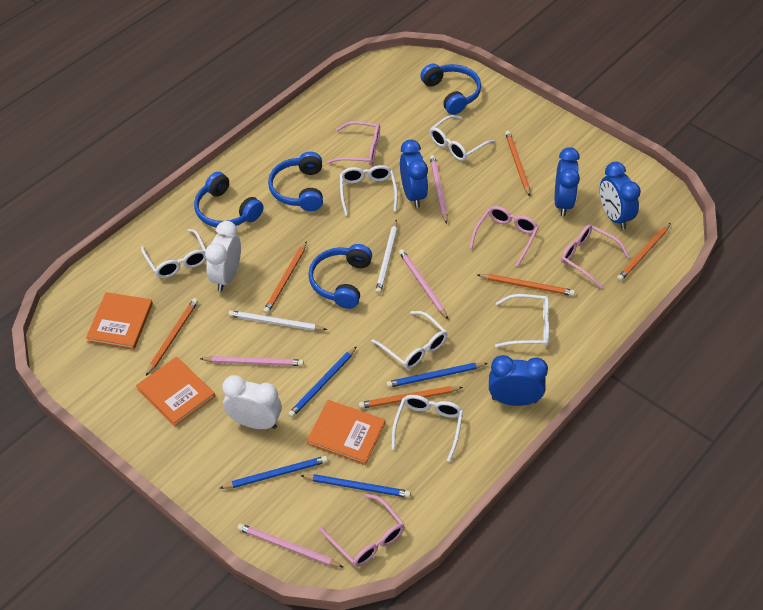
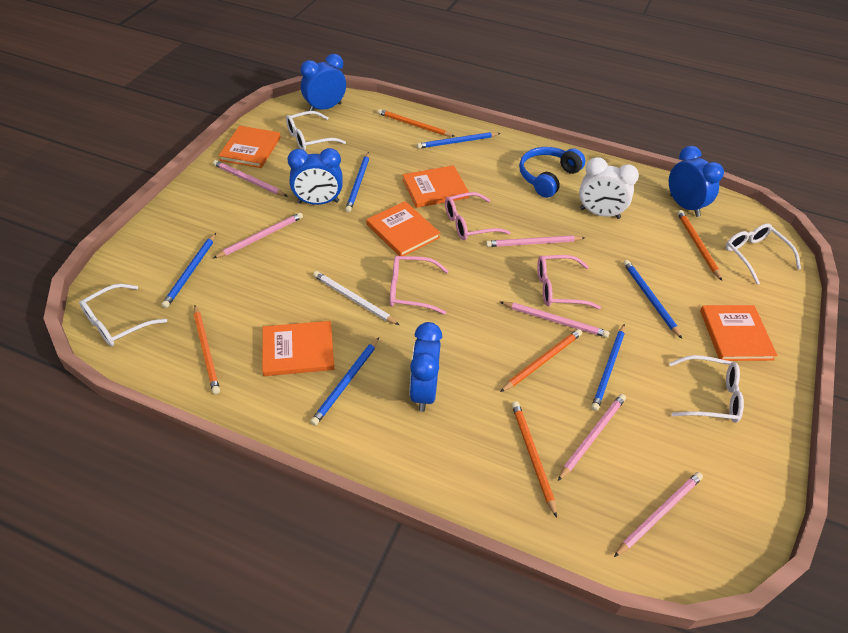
blue headphones: 4 -> 1
blue pencil: 4 -> 6
orange book: 3 -> 5
orange pencil: 6 -> 5
pink glasses: 4 -> 3
pink pencil: 4 -> 6
white clock: 2 -> 1
white glasses: 6 -> 4
white pencil: 2 -> 1

